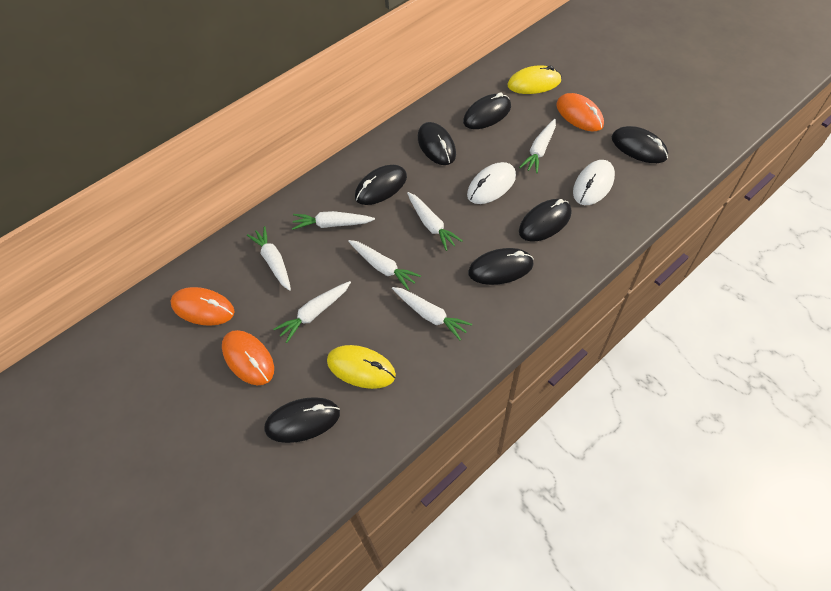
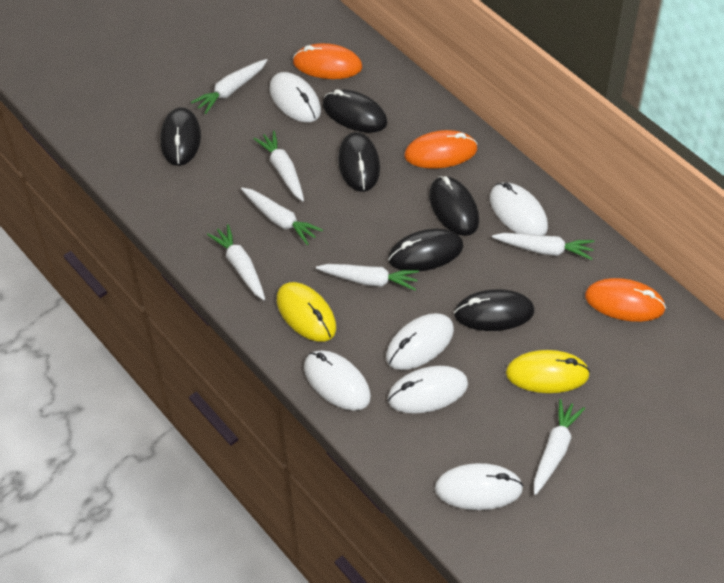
black mouse: 7 -> 6
white mouse: 2 -> 6

